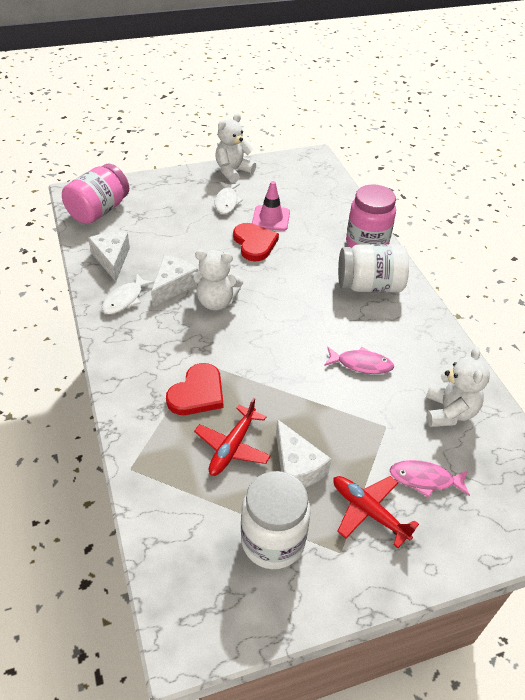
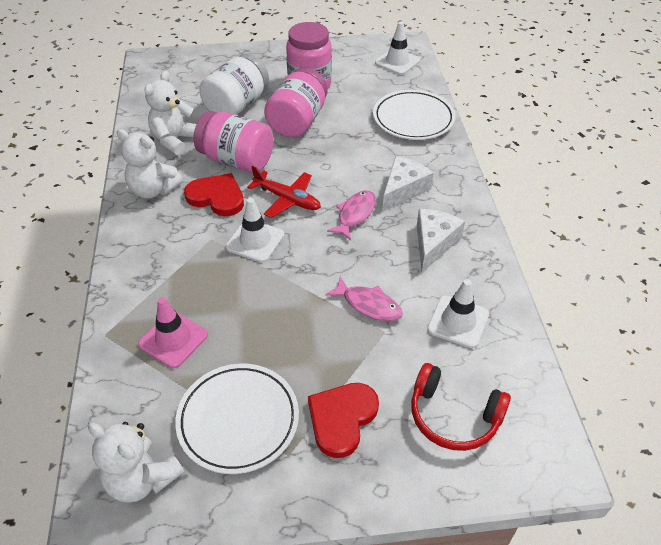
pink jar: 2 -> 3
red headphones: 0 -> 1
red plane: 2 -> 1
white cheese: 3 -> 2
white fish: 2 -> 0
white jar: 2 -> 1
white plate: 0 -> 2
white traffic cone: 0 -> 3

